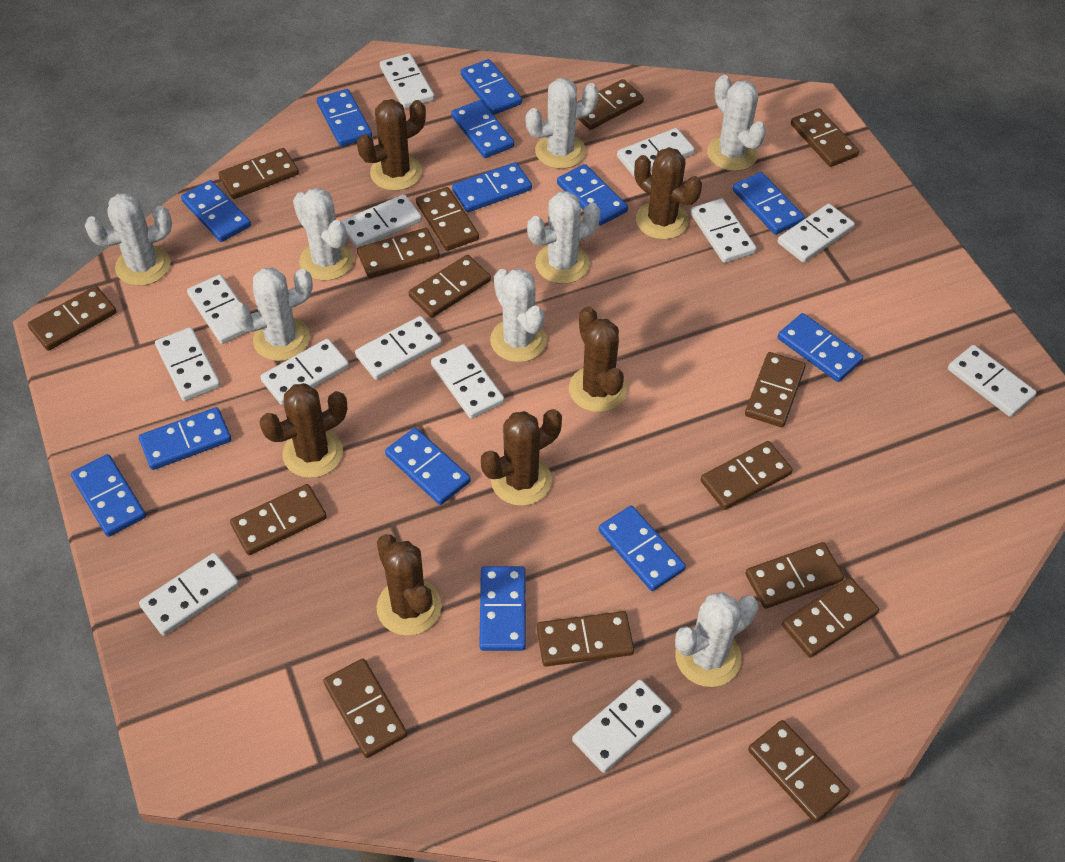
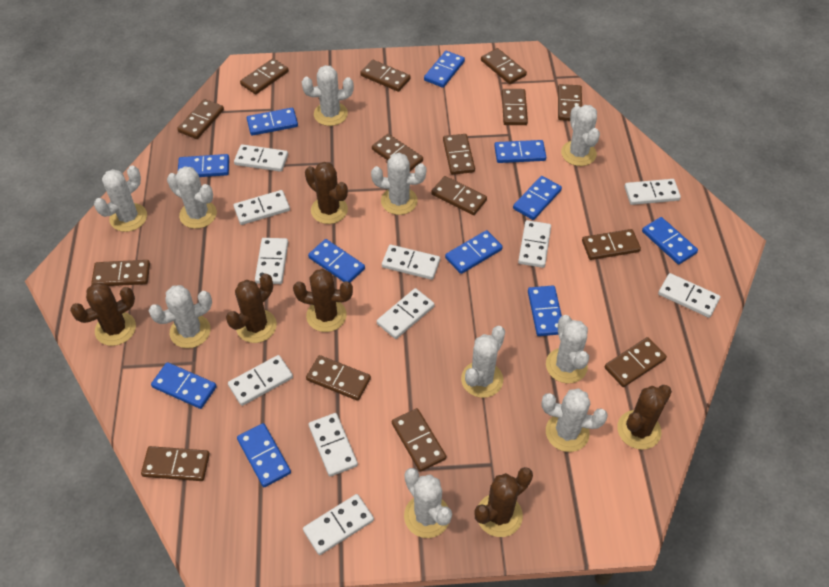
blue domino: 13 -> 11
white cactus: 8 -> 10
white domino: 13 -> 11

